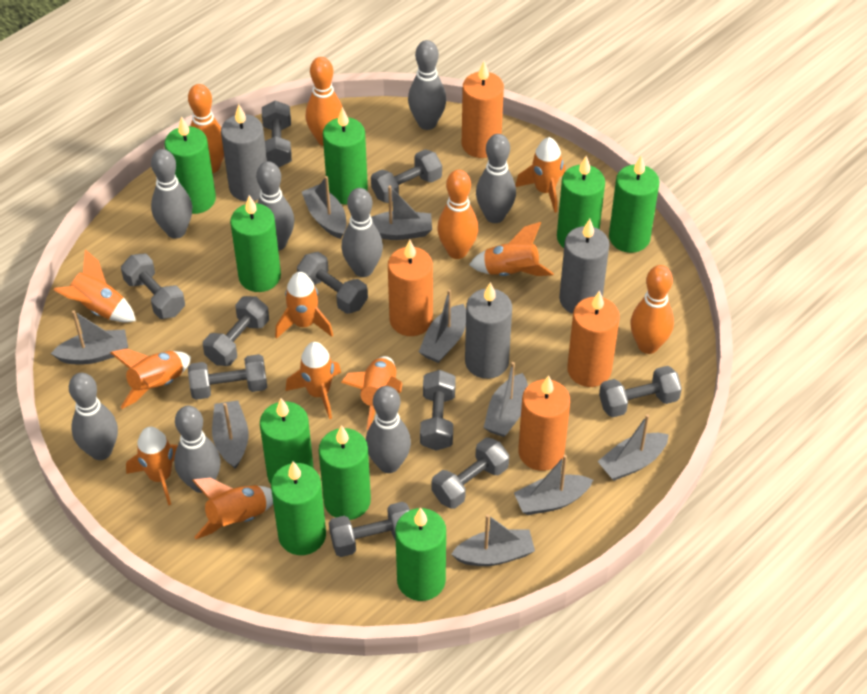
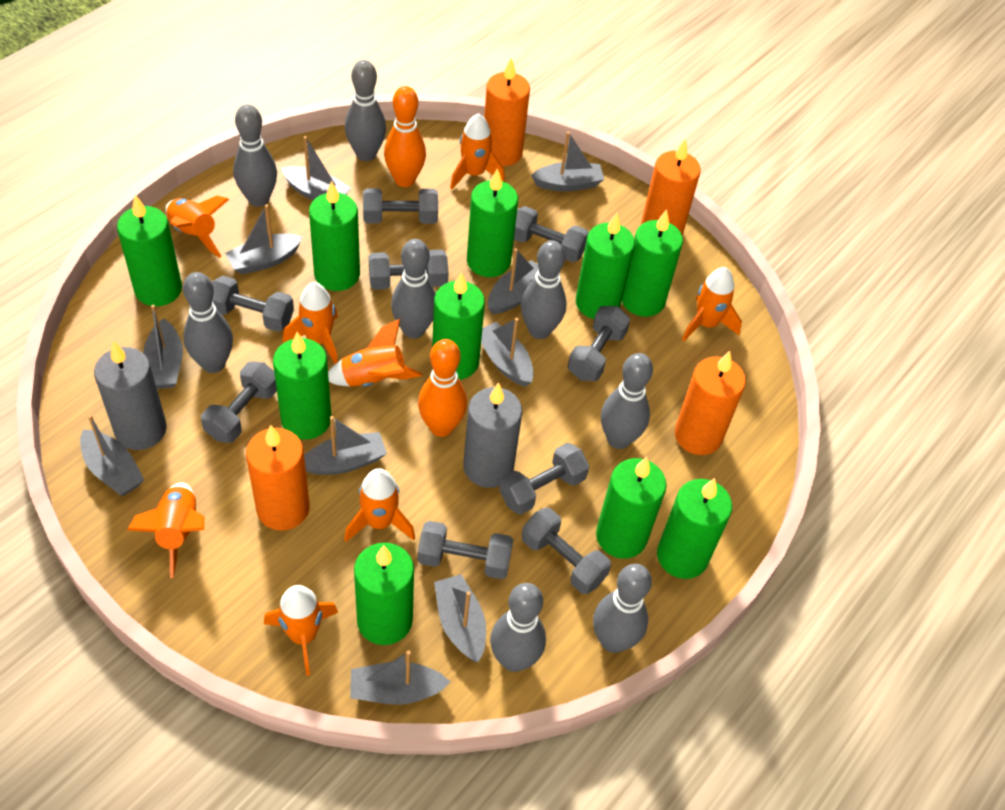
green candle: 9 -> 10
grey boat: 9 -> 10
grey candle: 3 -> 2
grey dumbbell: 10 -> 9
orange bowling pin: 4 -> 2
orange rocket: 9 -> 8

